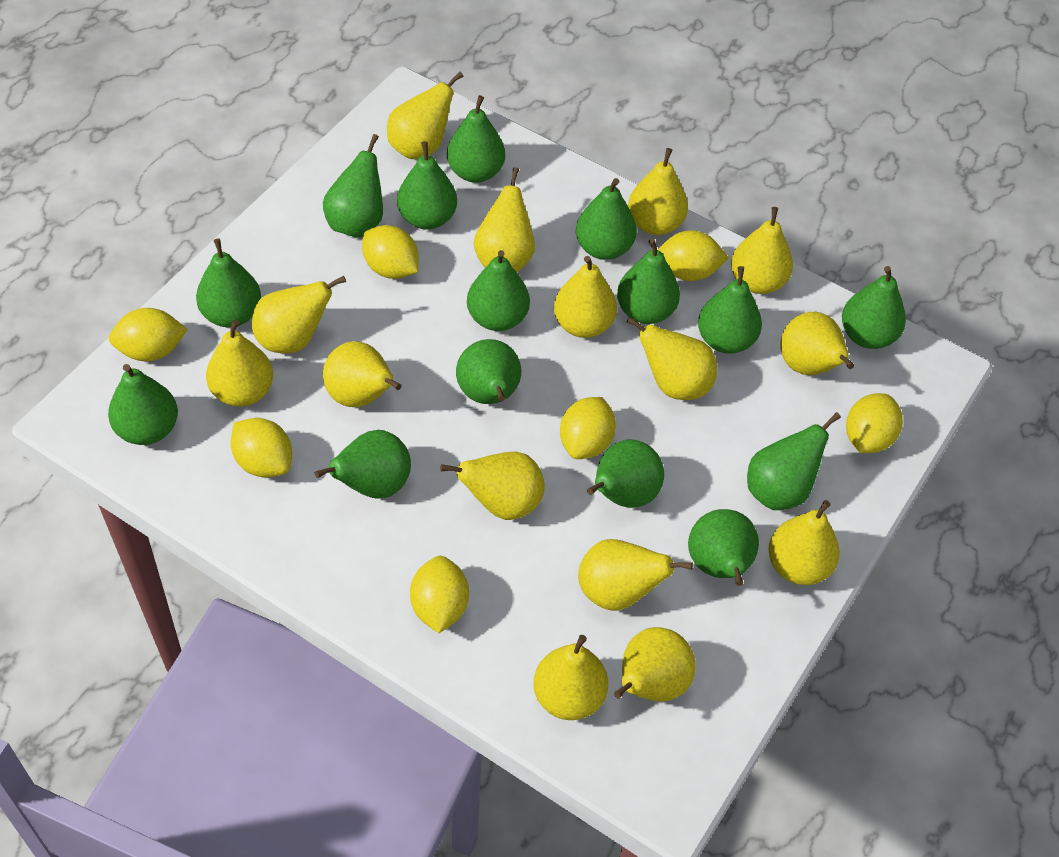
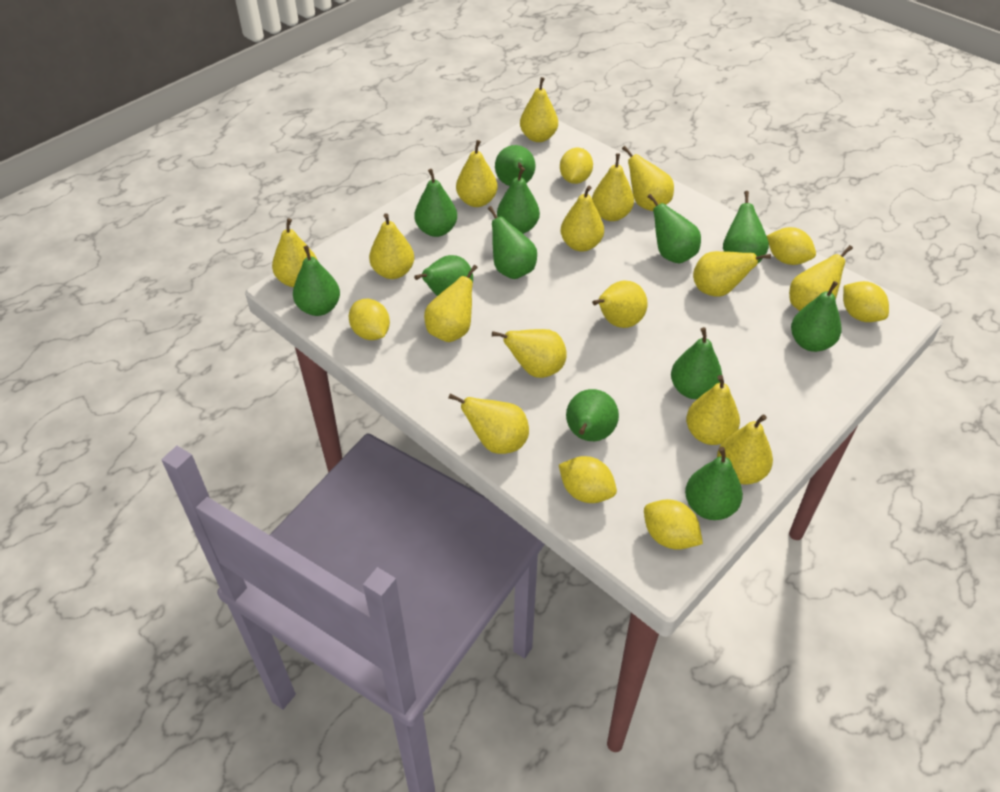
green pear: 15 -> 12
yellow lemon: 7 -> 6

